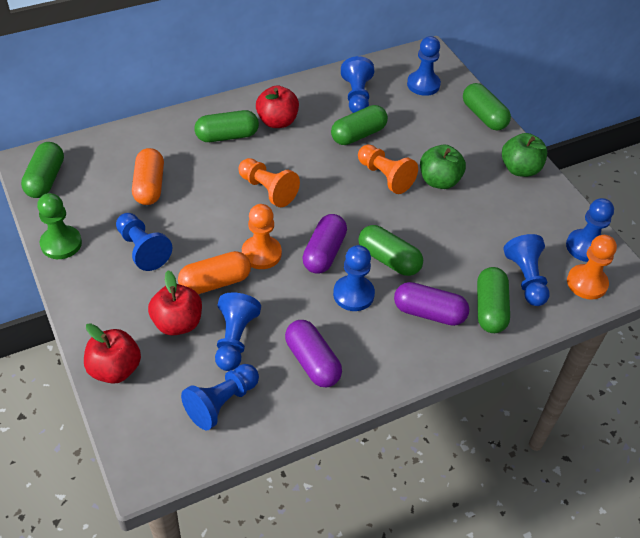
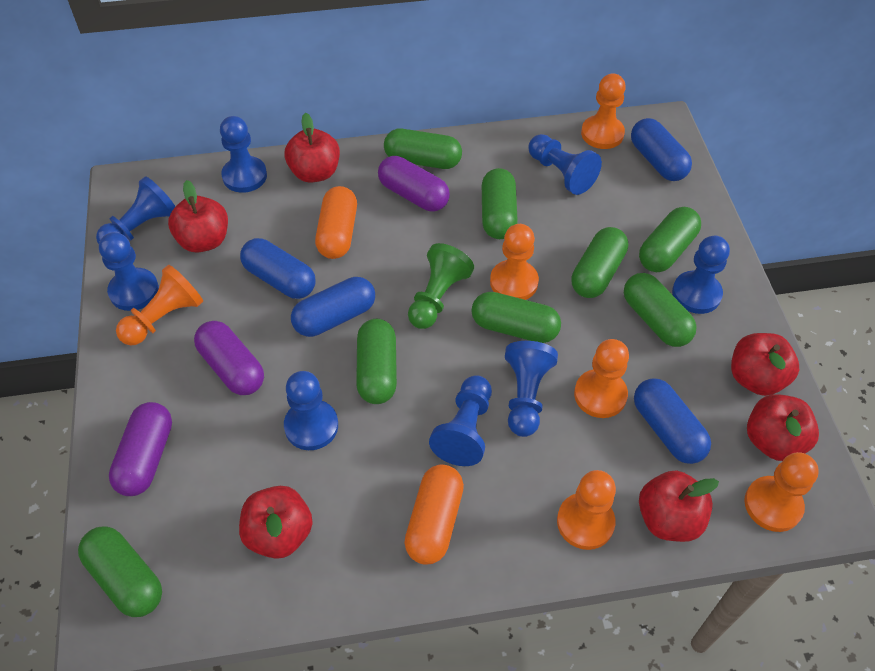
blue capsule: 0 -> 4
green apple: 2 -> 0
green capsule: 6 -> 8
orange pawn: 4 -> 6
red apple: 3 -> 6

